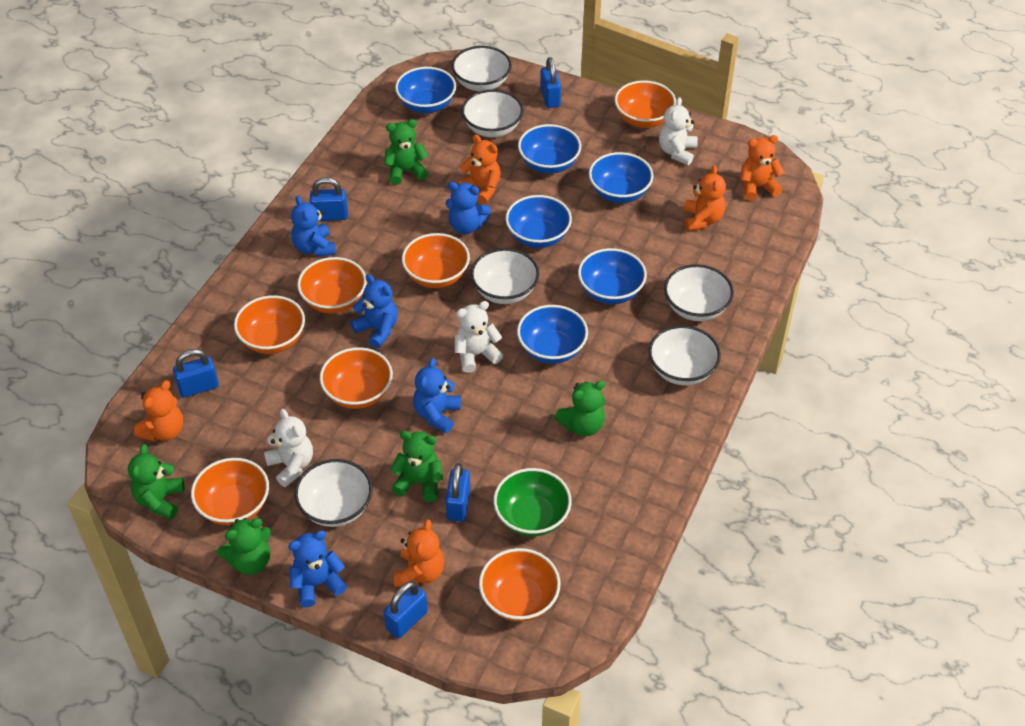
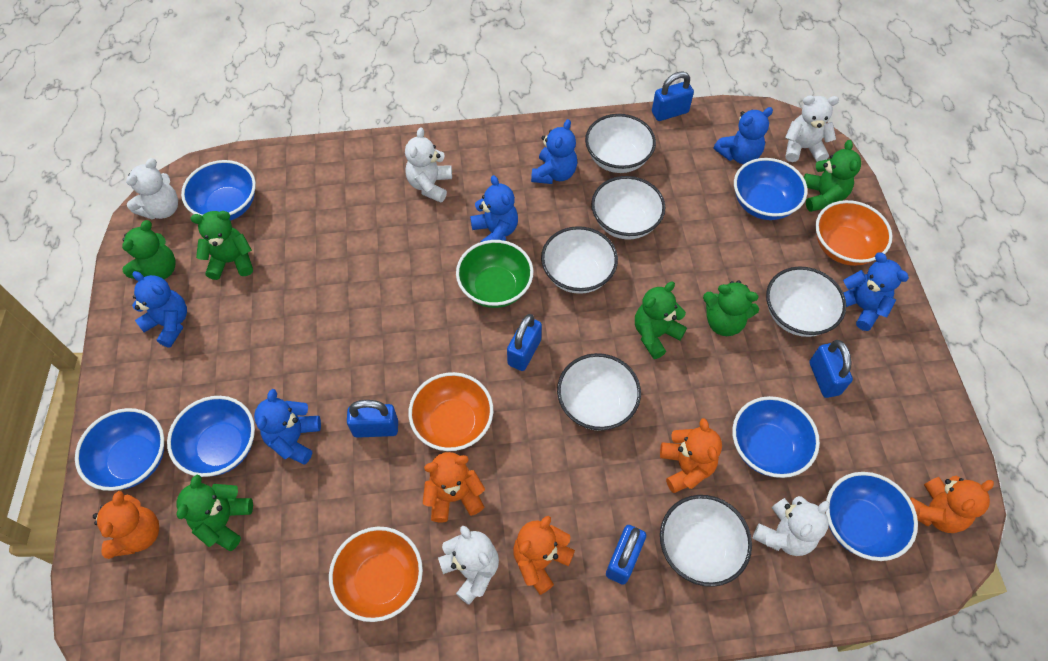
blue teddy bear: 5 -> 6
green teddy bear: 5 -> 6
orange bowl: 7 -> 3
white teddy bear: 3 -> 5

